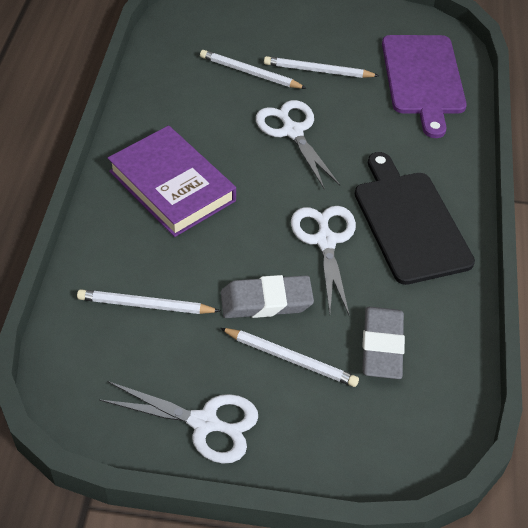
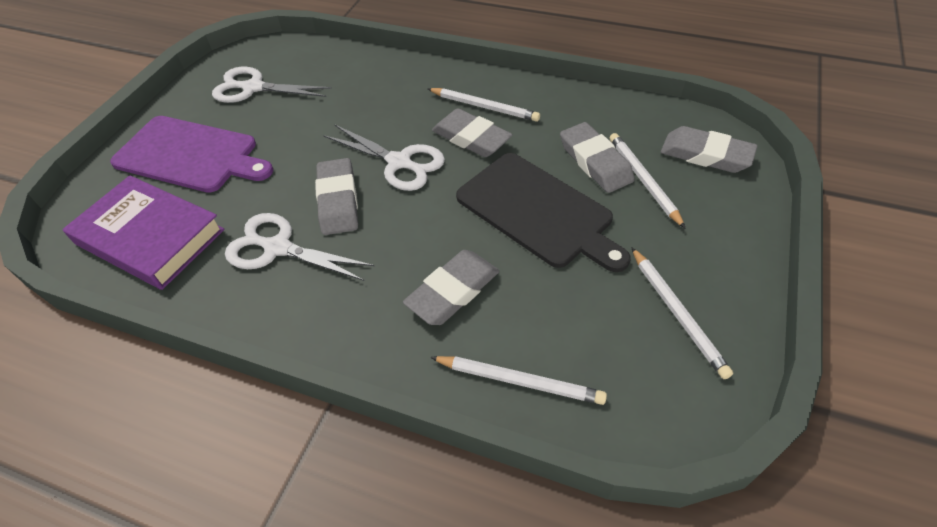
grey eraser: 2 -> 5

